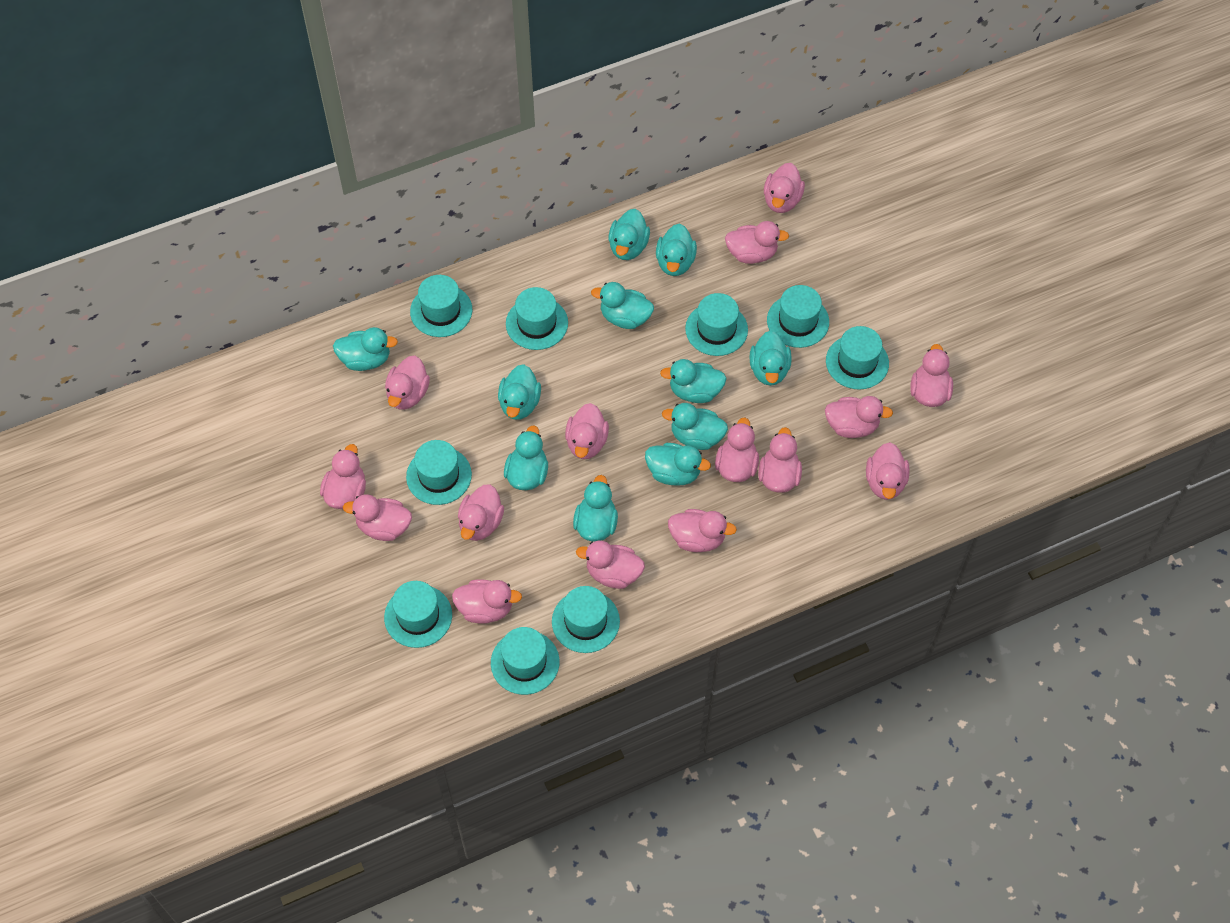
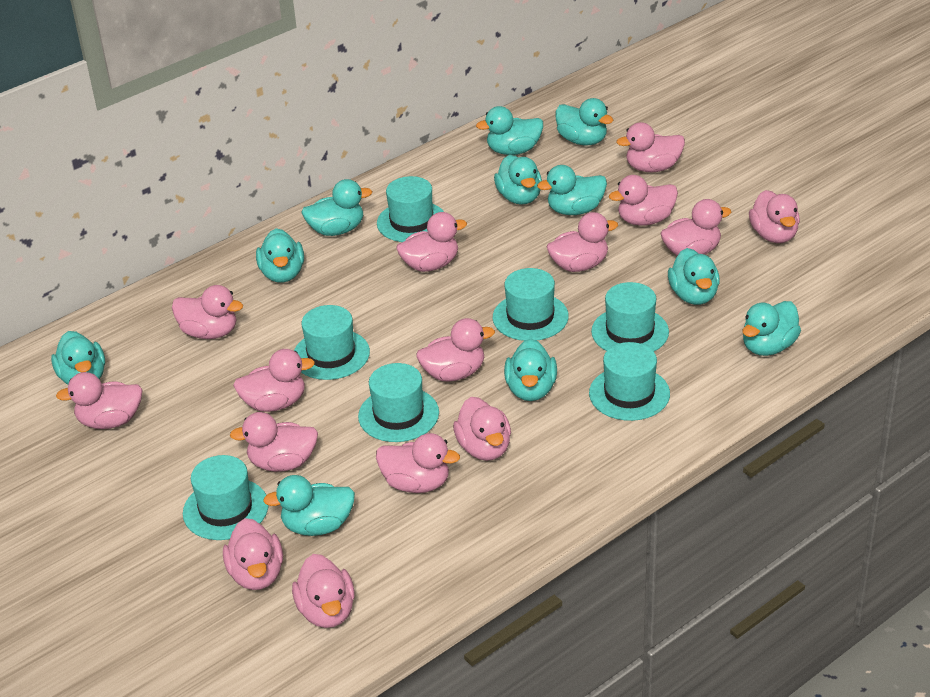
turquoise hat: 9 -> 7

